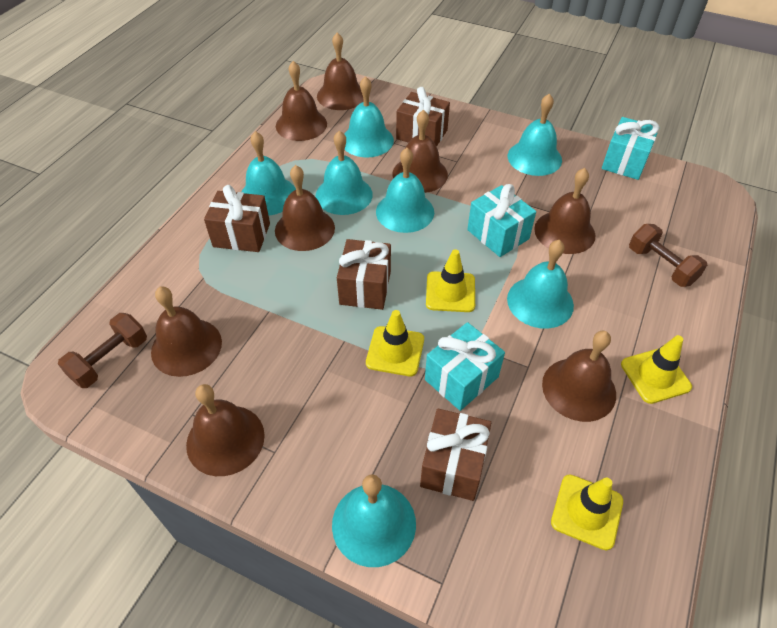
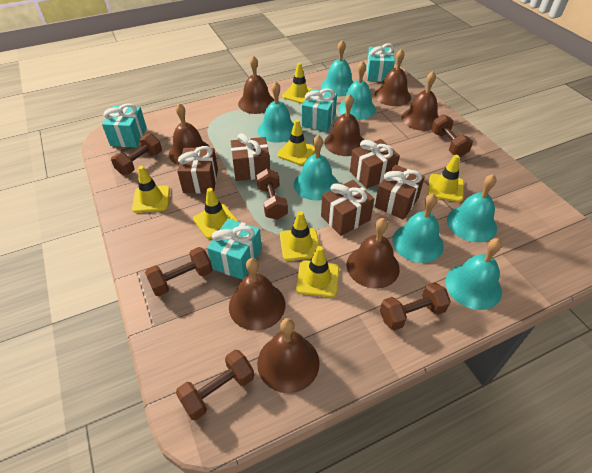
brown dumbbell: 2 -> 6
brown gift: 4 -> 5
turquoise gift: 3 -> 4
yellow traffic cone: 4 -> 7

